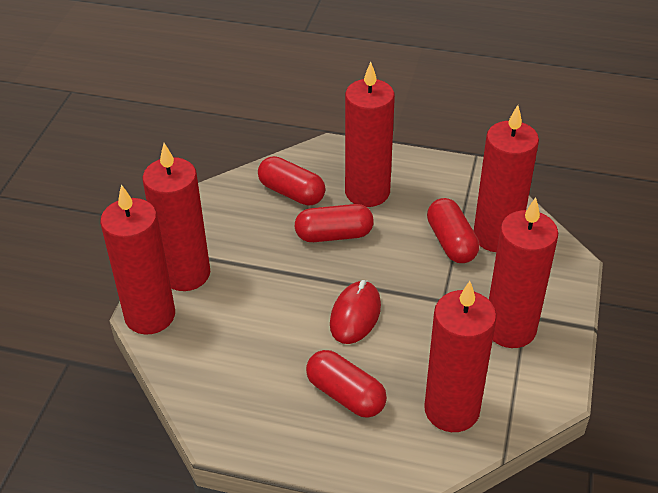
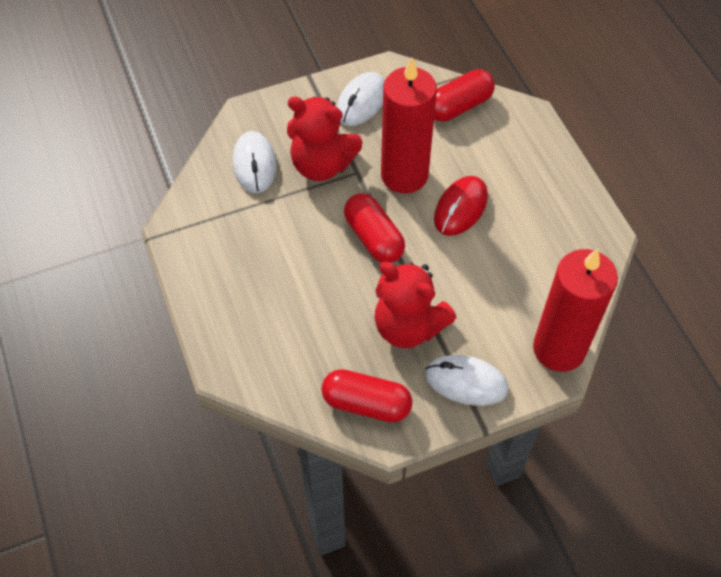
red candle: 6 -> 2
red capsule: 4 -> 3
red teddy bear: 0 -> 2
white mouse: 0 -> 3

